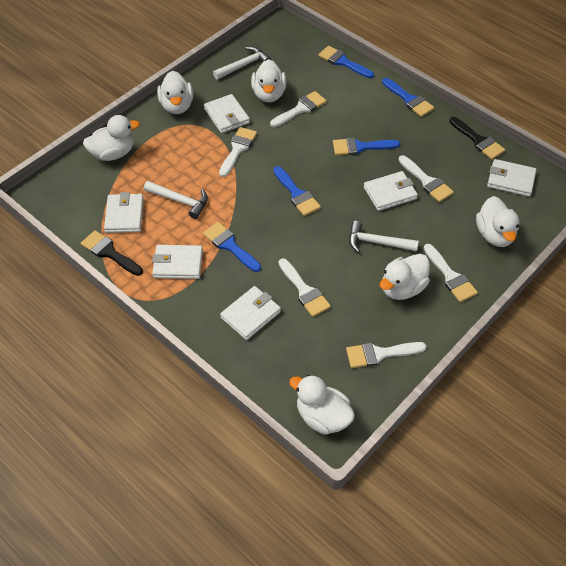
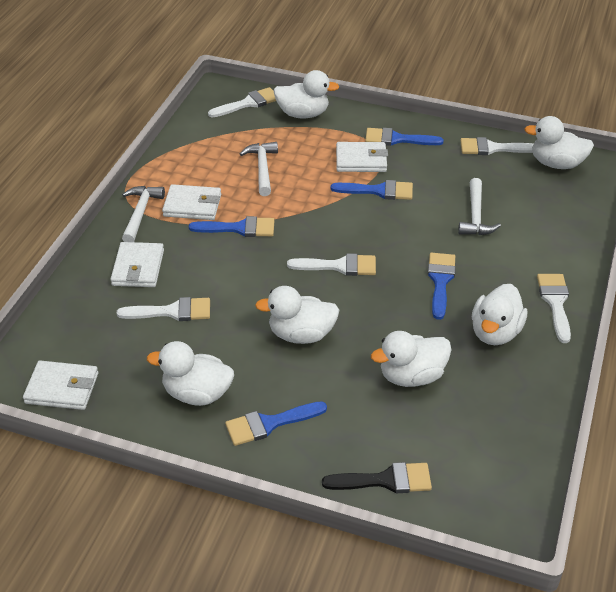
black brush: 2 -> 1
white brush: 6 -> 5
white wallet: 6 -> 4

